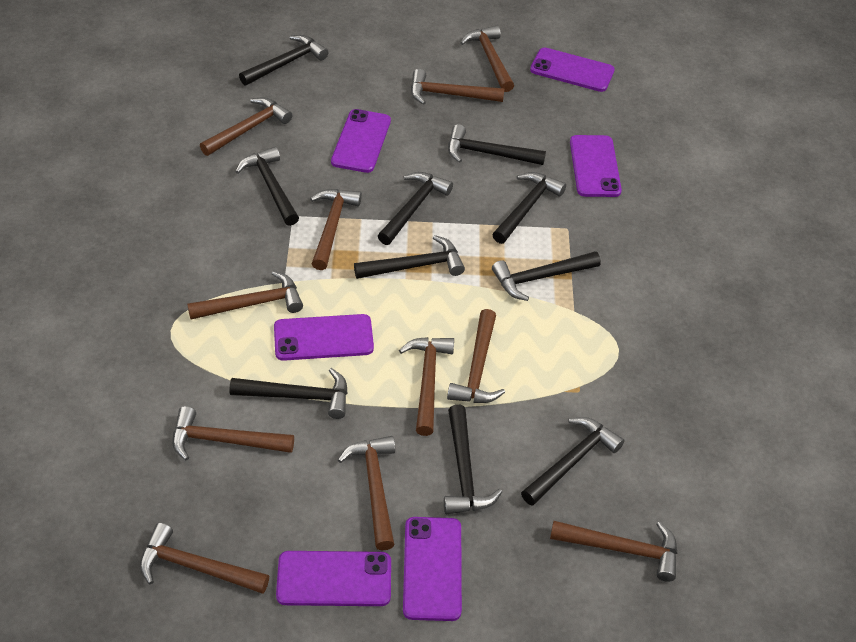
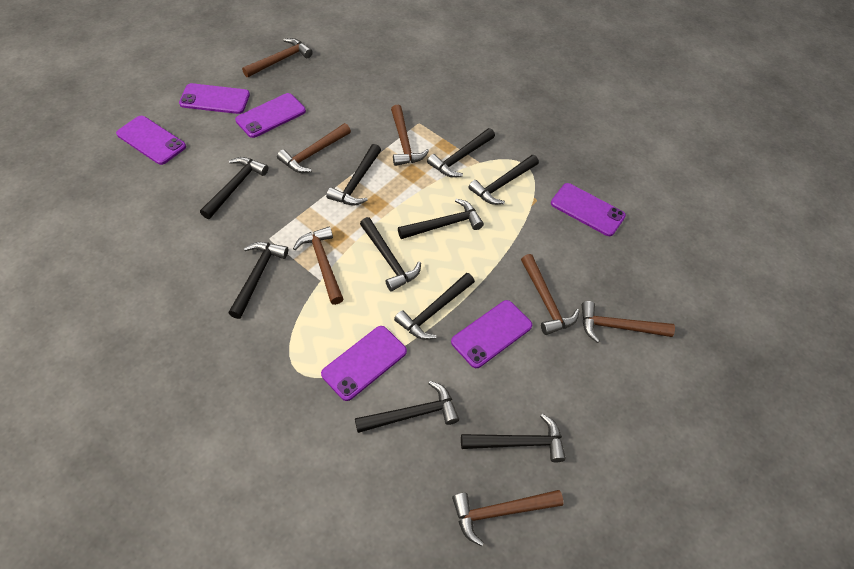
brown hammer: 11 -> 7

